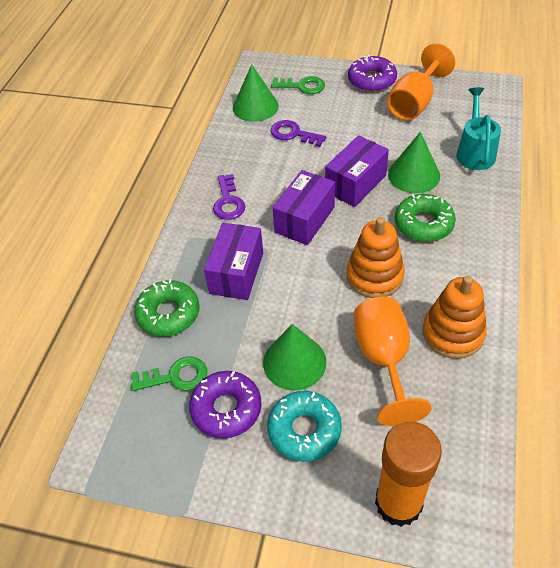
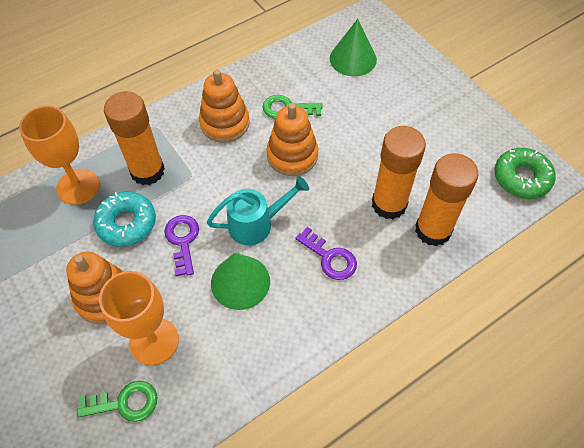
green cone: 3 -> 2
green donut: 2 -> 1
orange glue stick: 1 -> 3
orange stacking toy: 2 -> 3
purple box: 3 -> 0
purple donut: 2 -> 0

